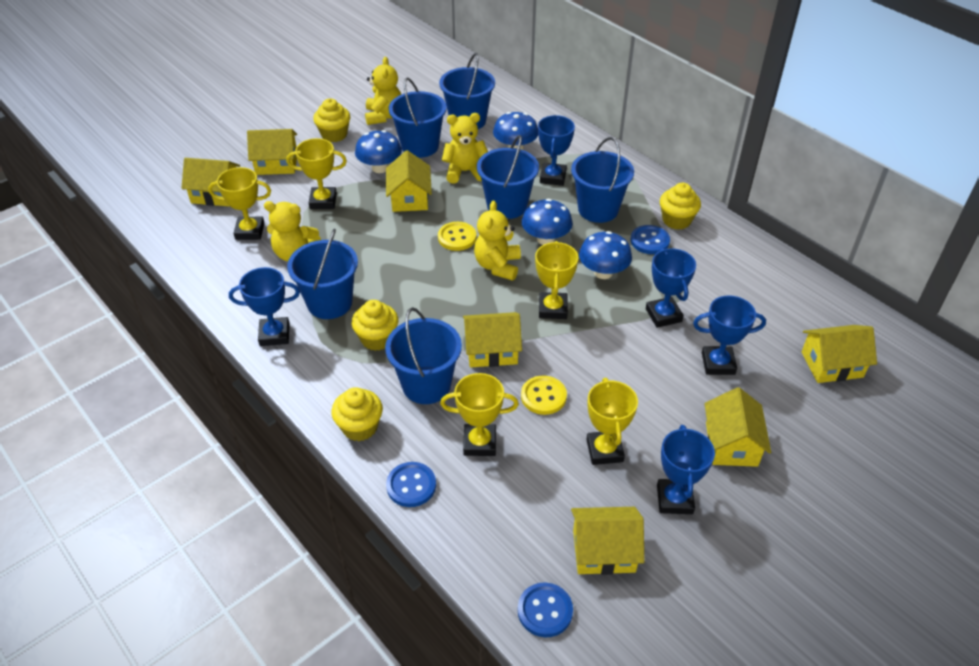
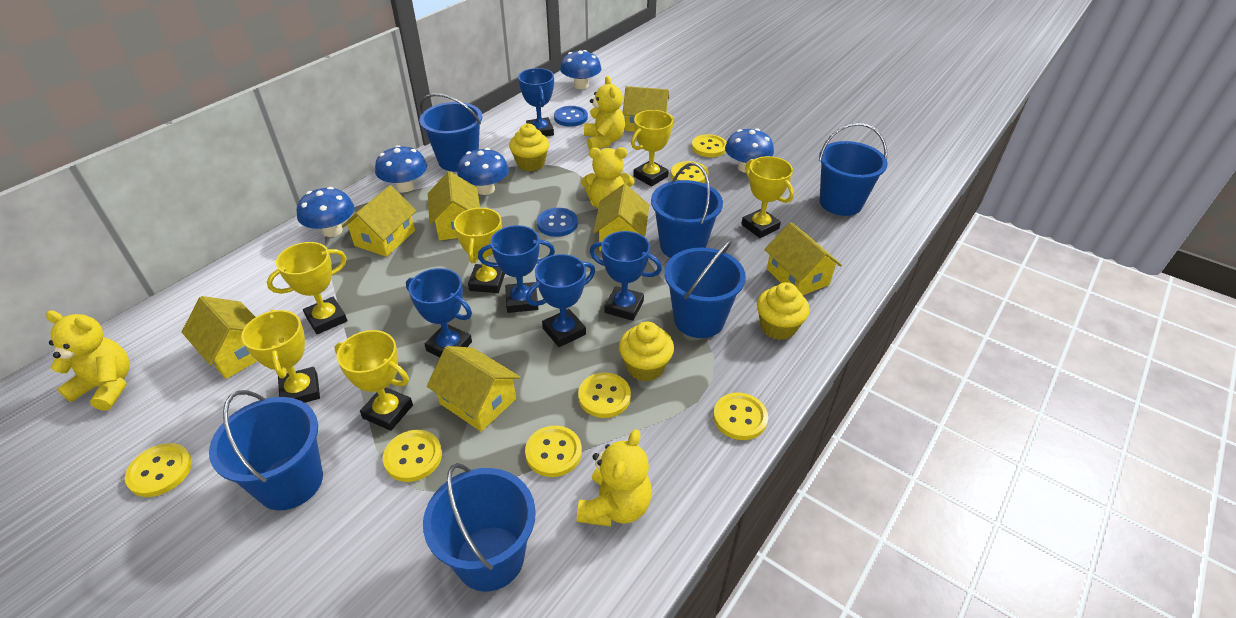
blue button: 3 -> 2
blue mushroom: 4 -> 5
yellow button: 2 -> 7
yellow cupcake: 4 -> 3
yellow trophy: 5 -> 6

